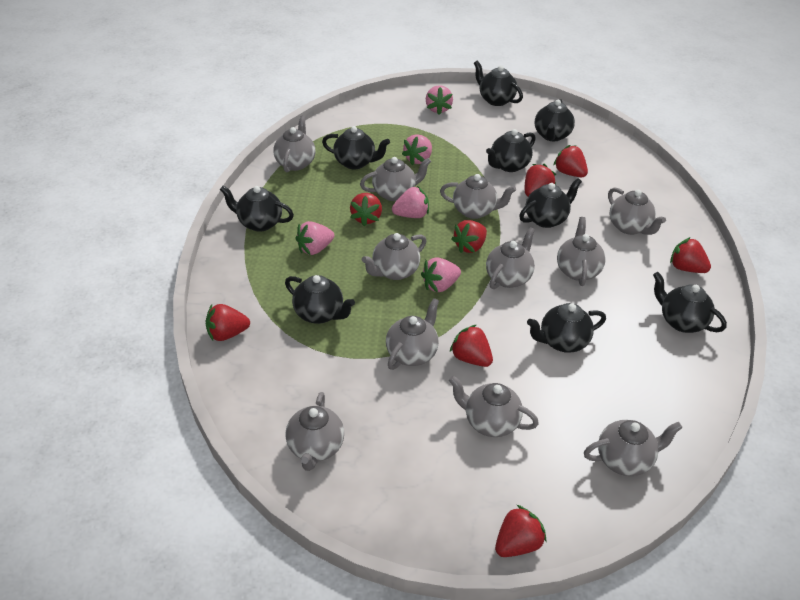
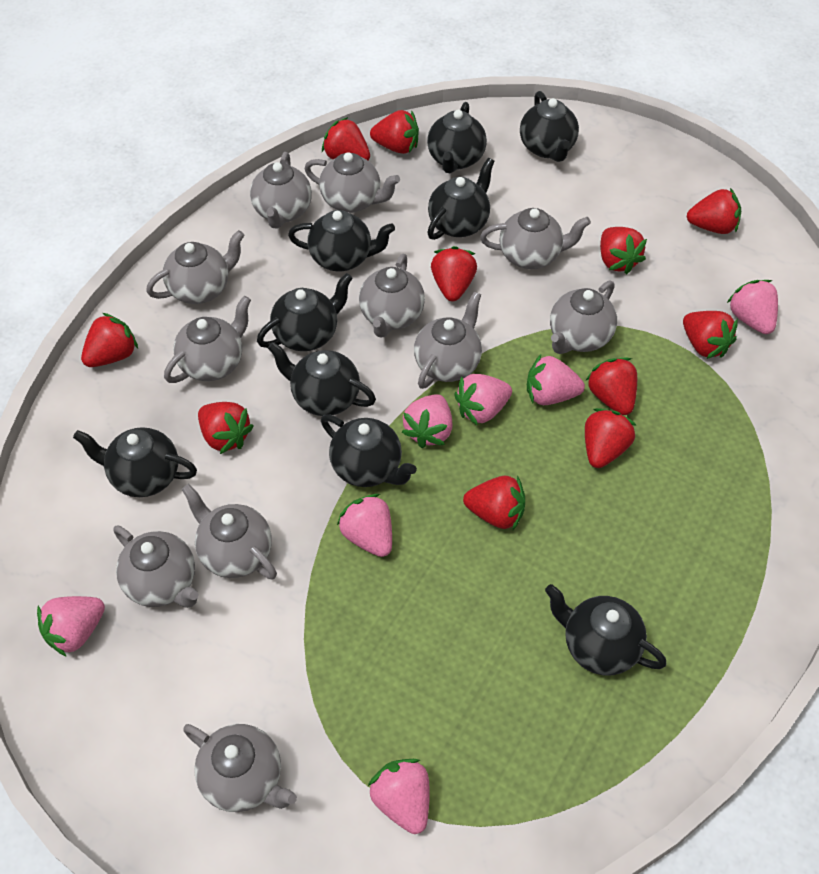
pink strawberry: 5 -> 7
red strawberry: 8 -> 11

